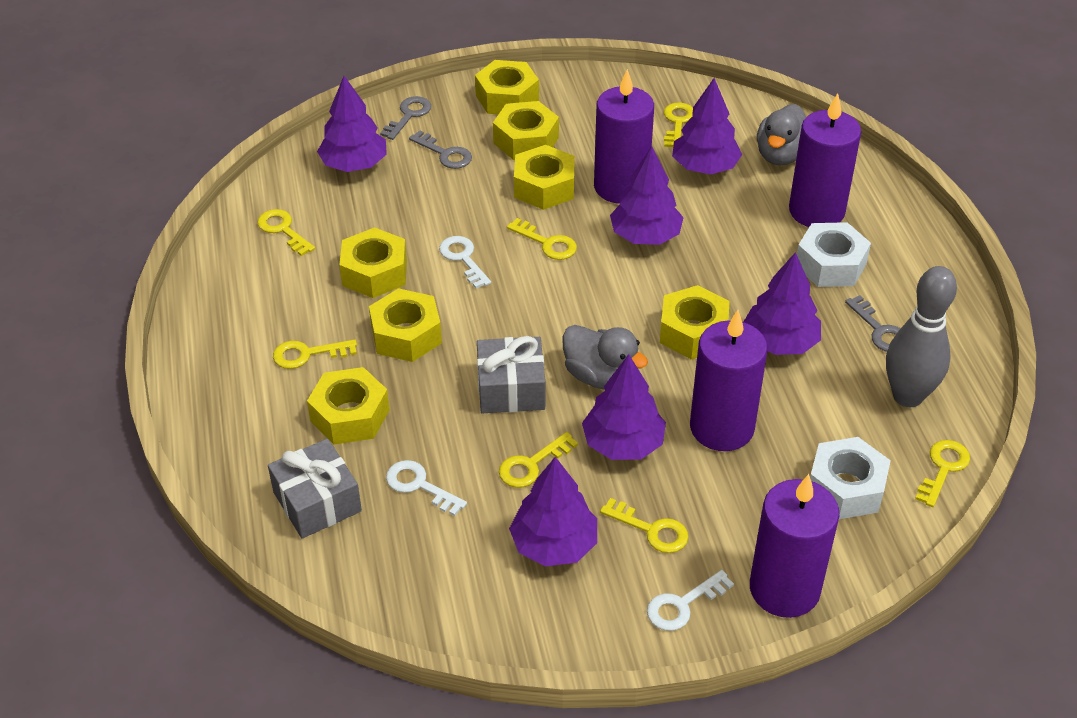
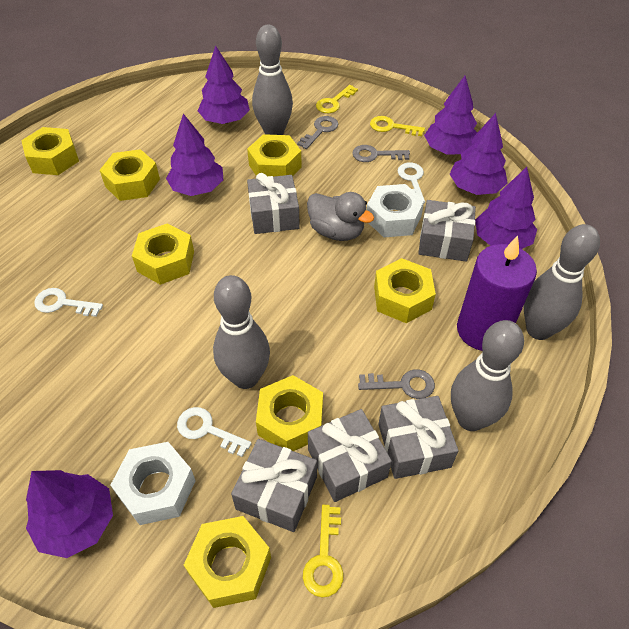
grey bowling pin: 1 -> 4
grey duck: 2 -> 1
grey gift: 2 -> 5
purple candle: 4 -> 1
yellow key: 7 -> 3

